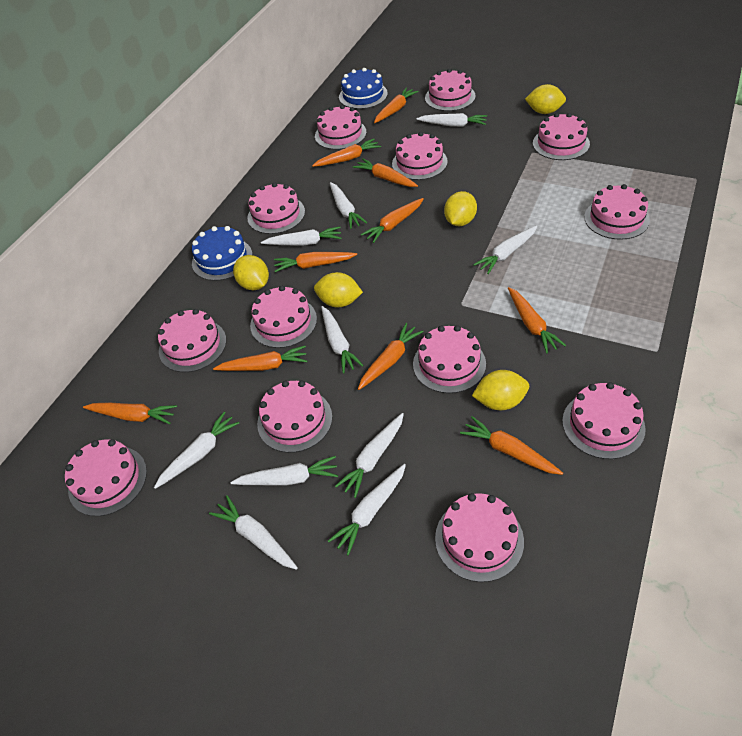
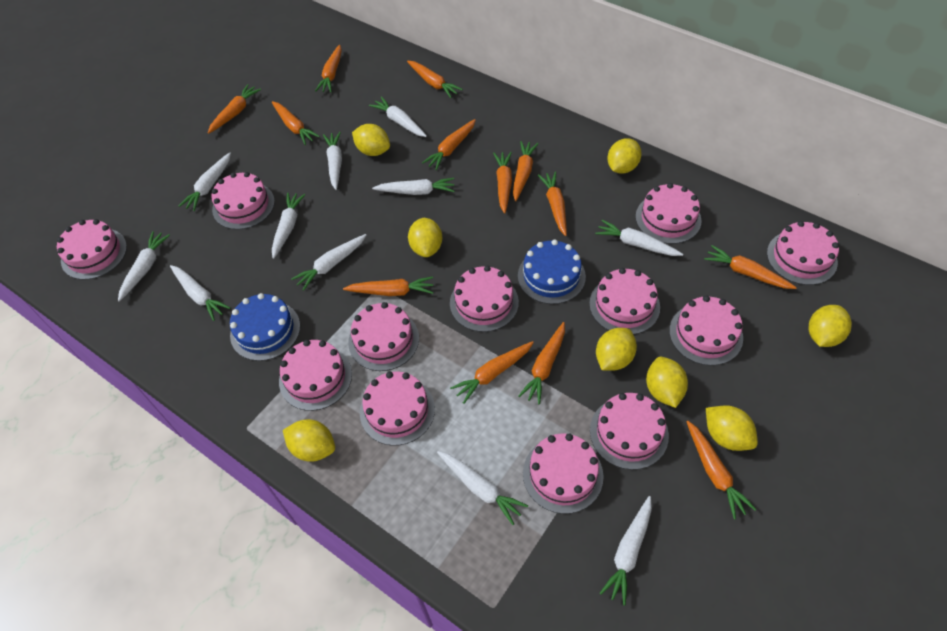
orange carrot: 10 -> 13
pink cake: 13 -> 12
white carrot: 10 -> 11
yellow lemon: 5 -> 8

